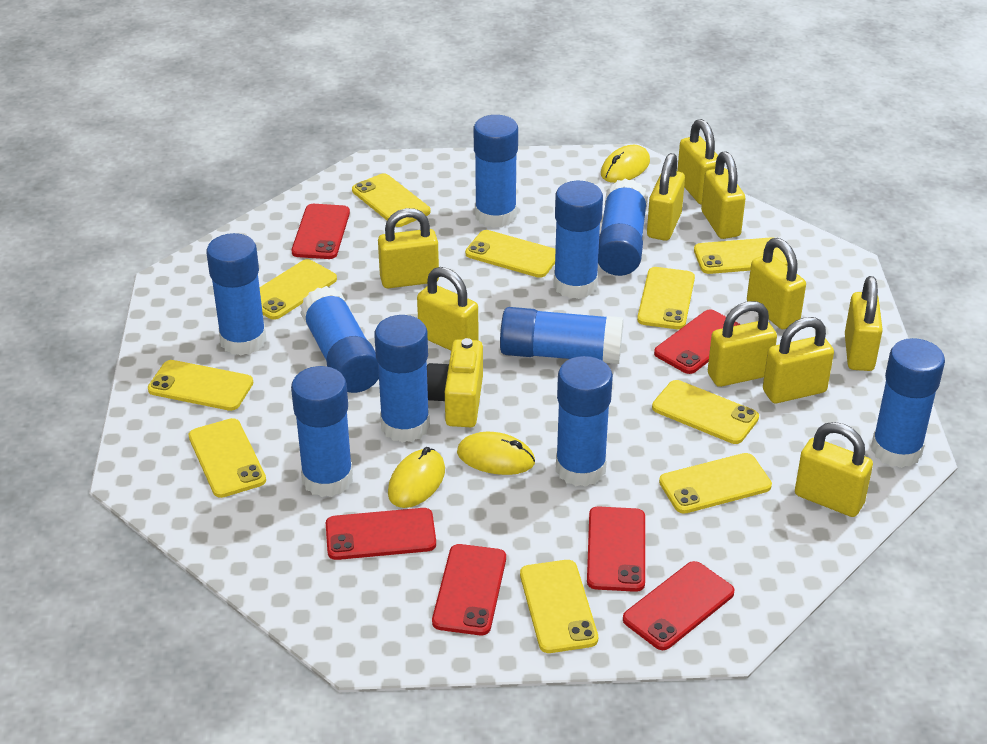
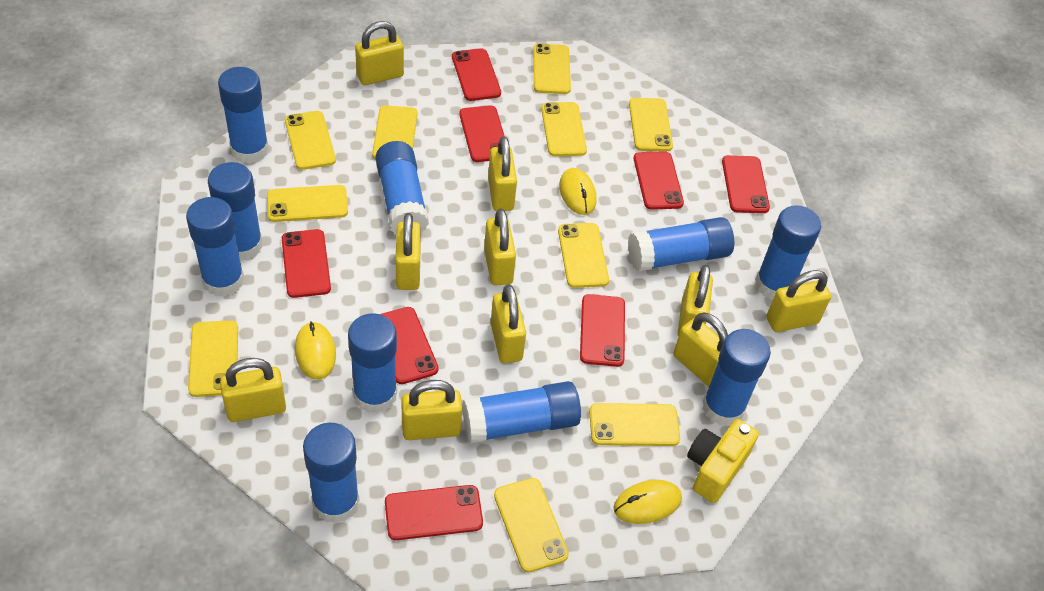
red phone: 6 -> 8

